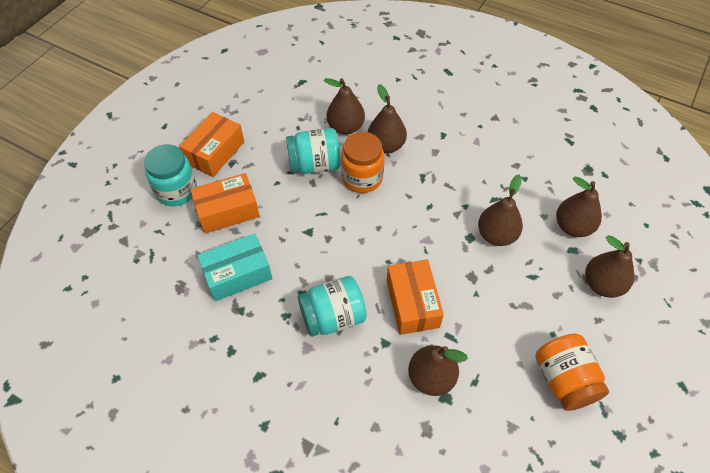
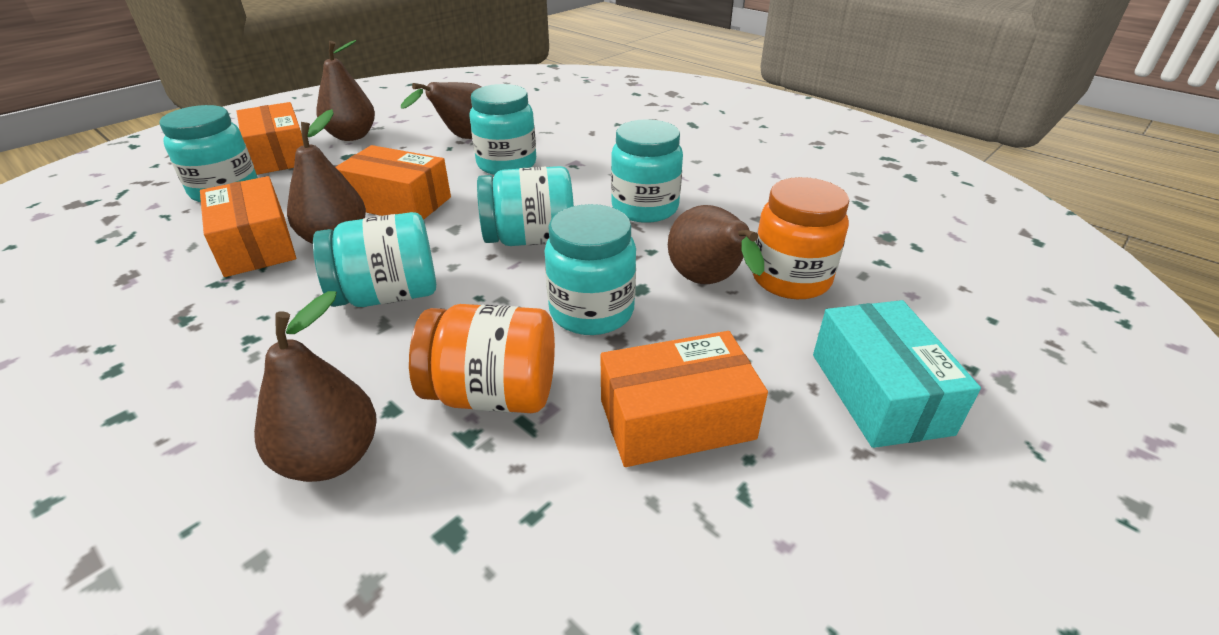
brown pear: 6 -> 5
orange box: 3 -> 4
turquoise jar: 3 -> 6

